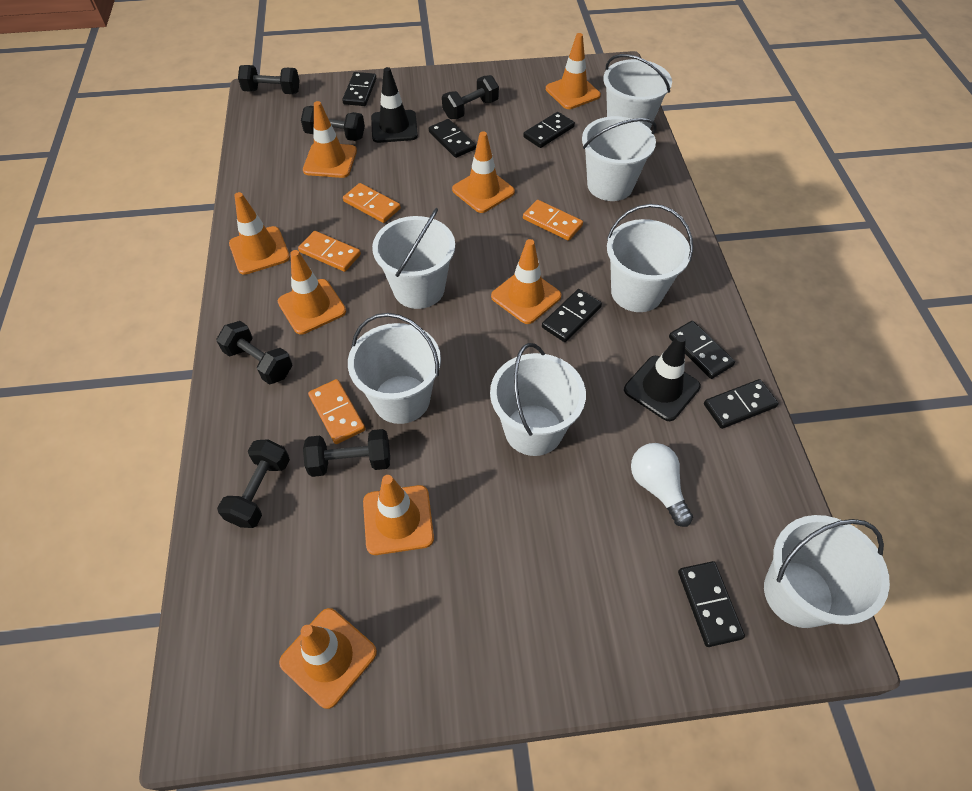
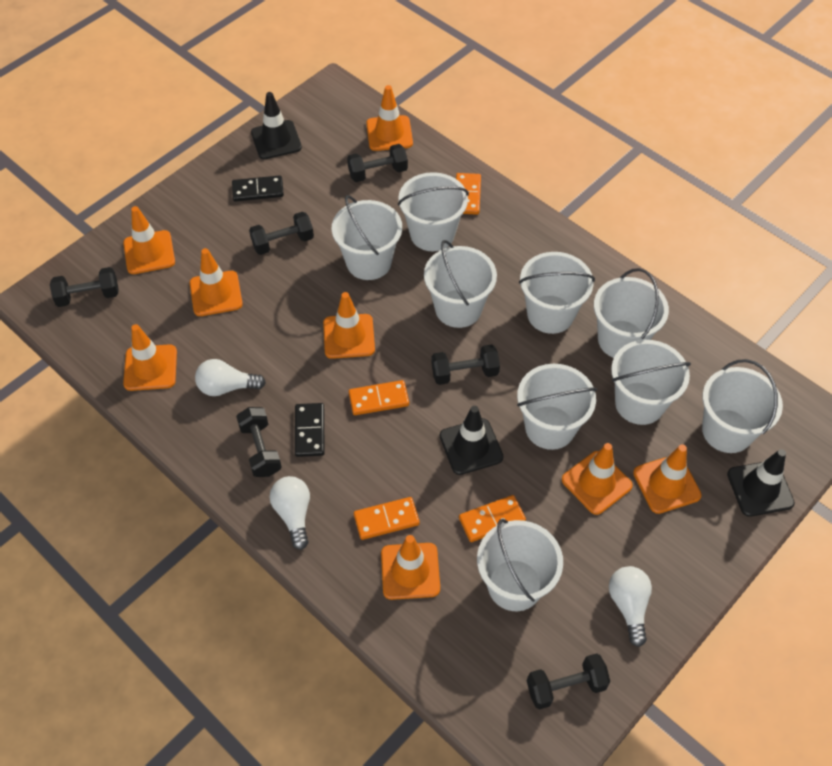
black domino: 7 -> 2
black traffic cone: 2 -> 3
white bucket: 7 -> 9
white light bulb: 1 -> 3

